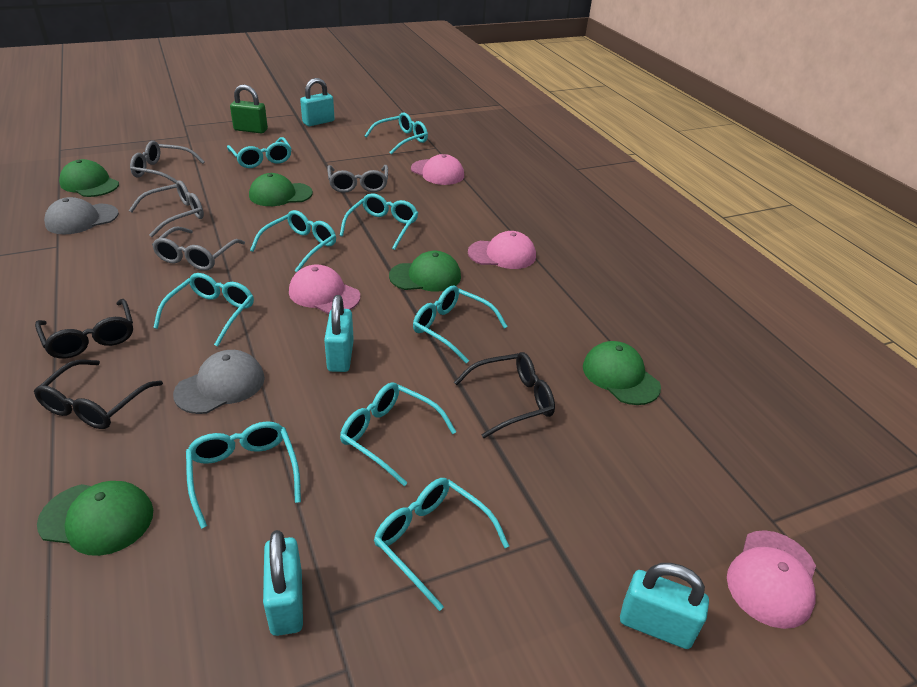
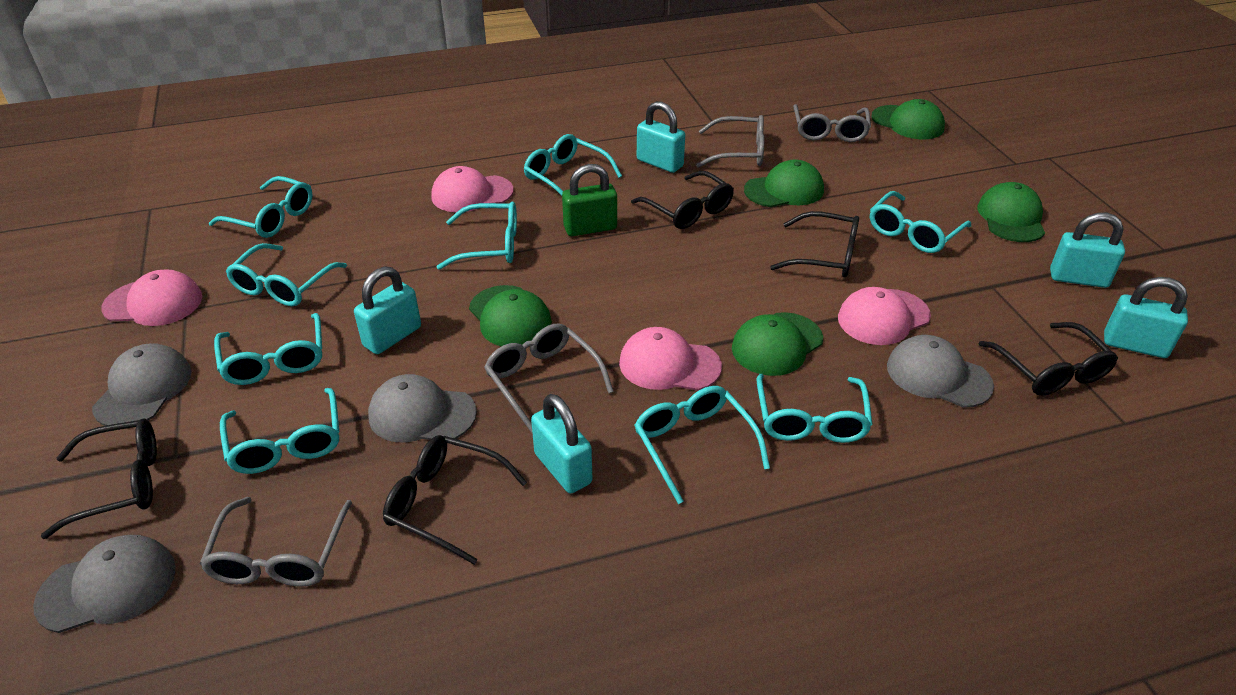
black glasses: 3 -> 5
grey cap: 2 -> 4
turquoise padlock: 4 -> 5

